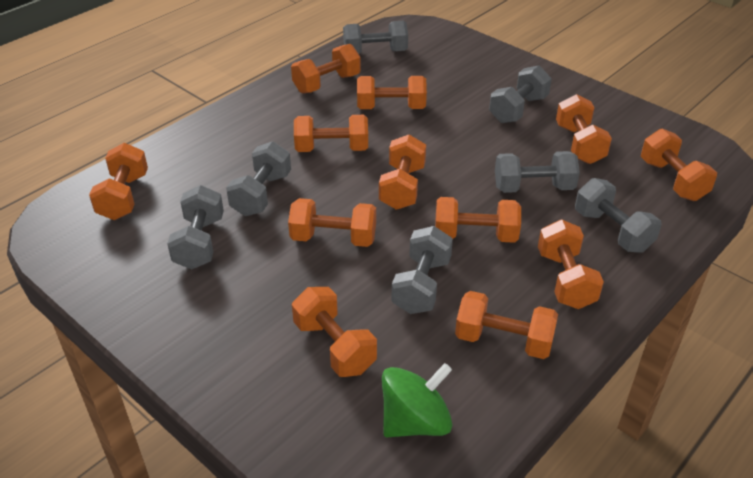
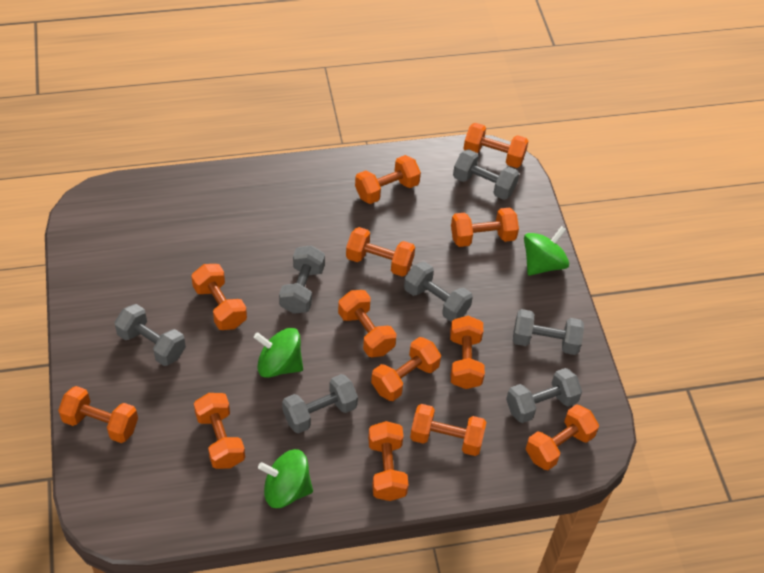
green spinning top: 1 -> 3
orange dumbbell: 12 -> 13

